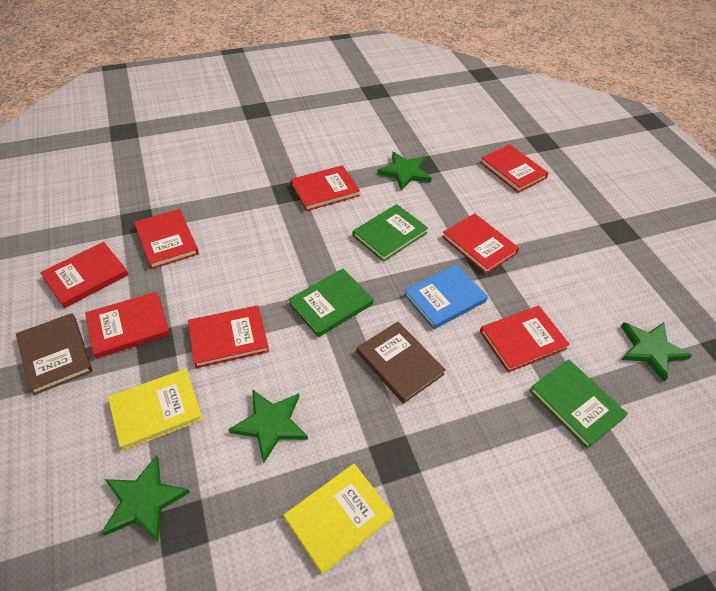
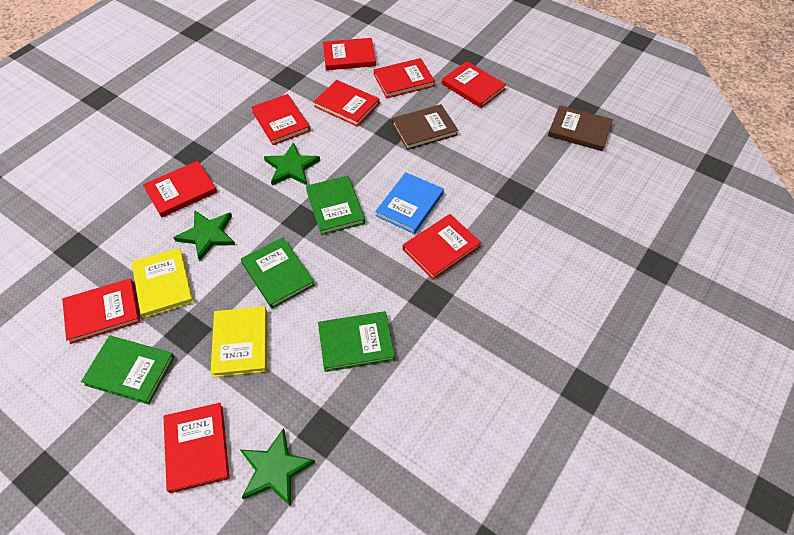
green book: 3 -> 4
green star: 4 -> 3
red book: 8 -> 9

